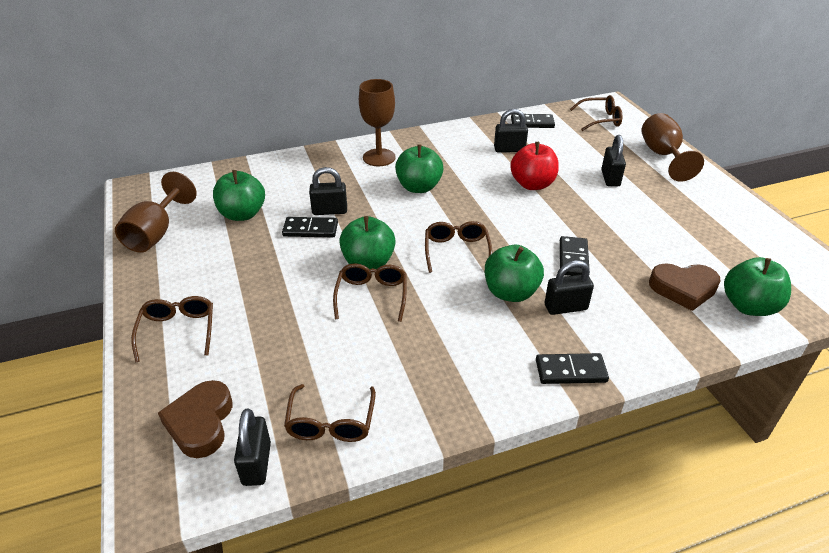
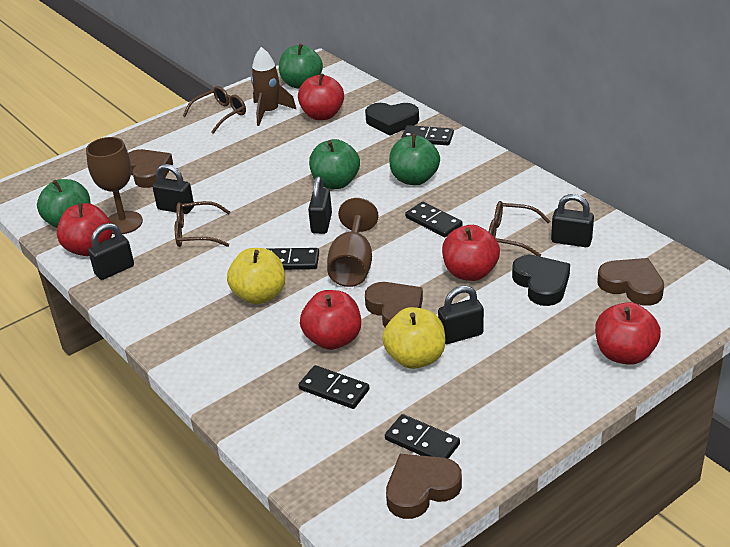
black domino: 4 -> 5
black heart: 0 -> 2
brown glasses: 5 -> 3
brown goblet: 3 -> 2
brown heart: 2 -> 4
brown rocket: 0 -> 1
green apple: 5 -> 4
red apple: 1 -> 5
yellow apple: 0 -> 2

